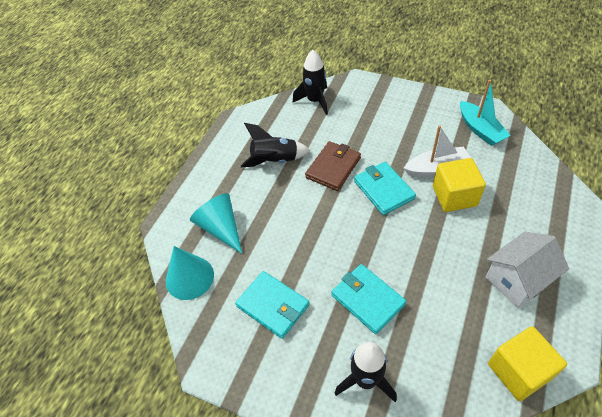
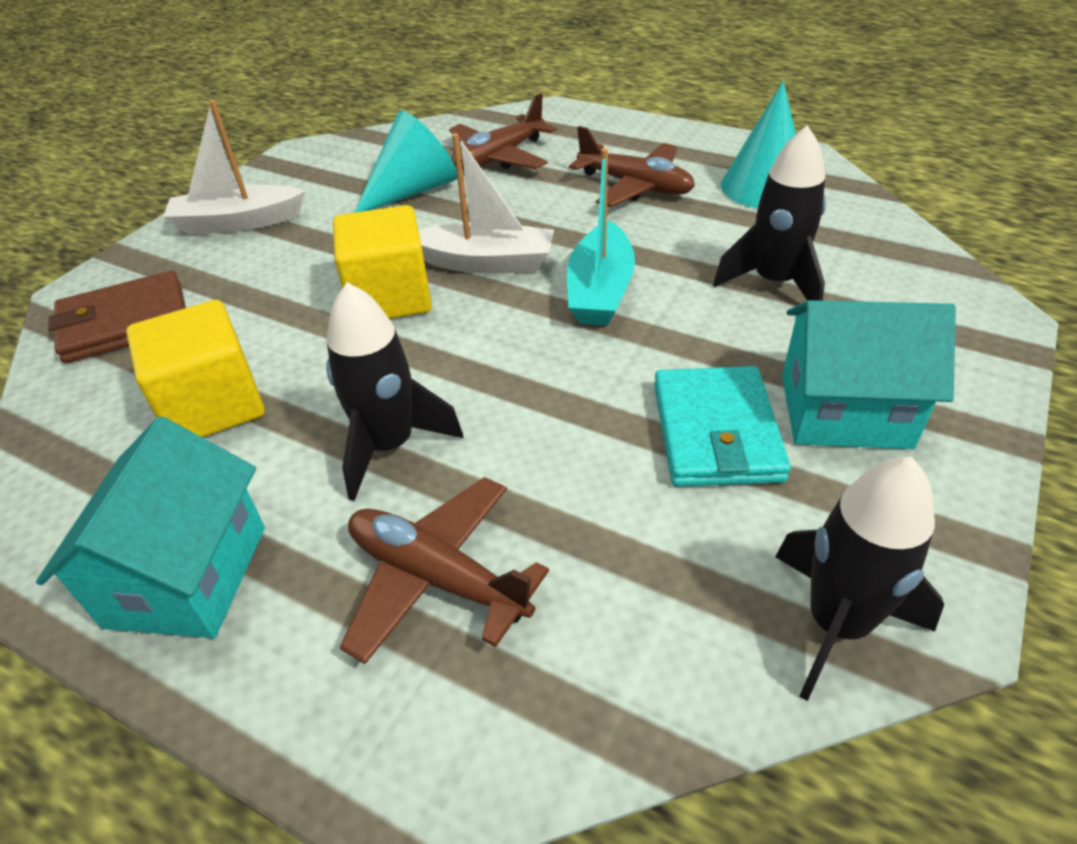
brown plane: 0 -> 3
turquoise house: 0 -> 2
turquoise wallet: 3 -> 1
white boat: 1 -> 2
white house: 1 -> 0

